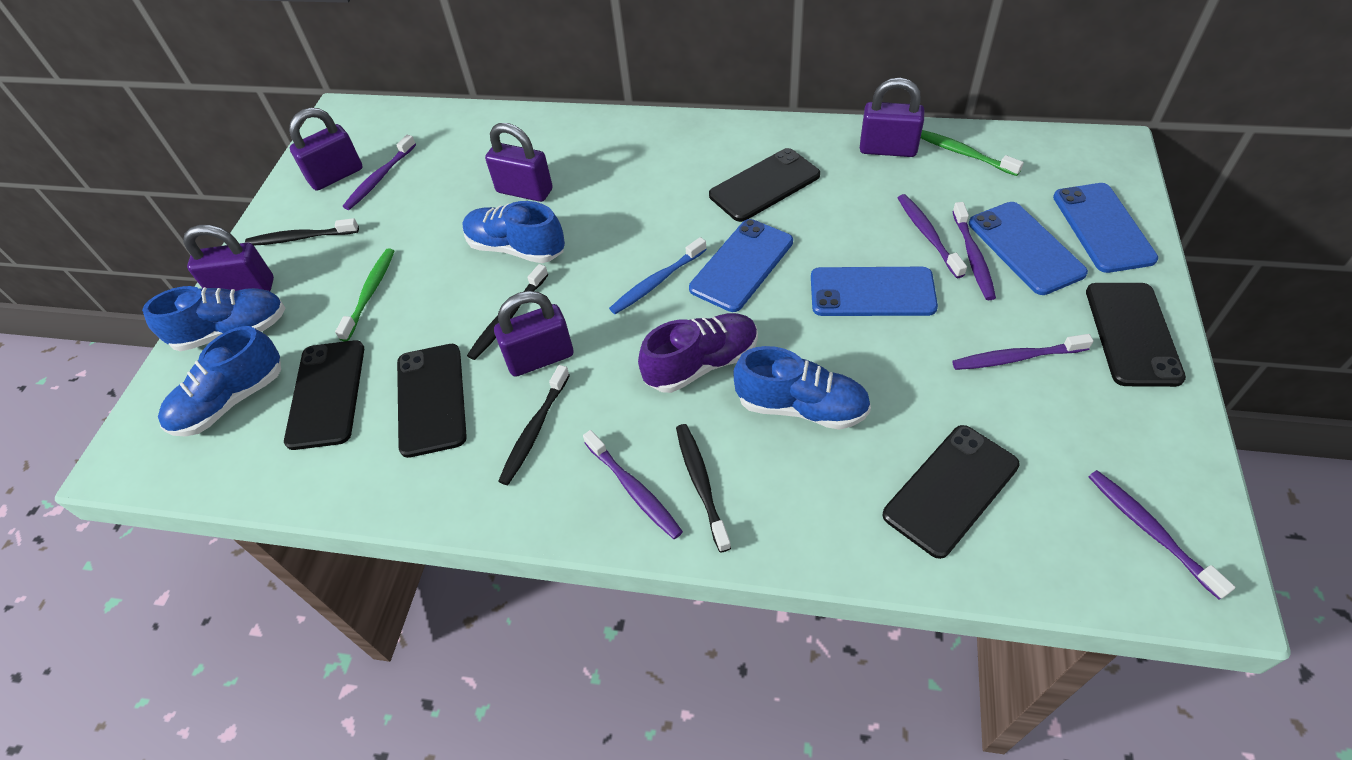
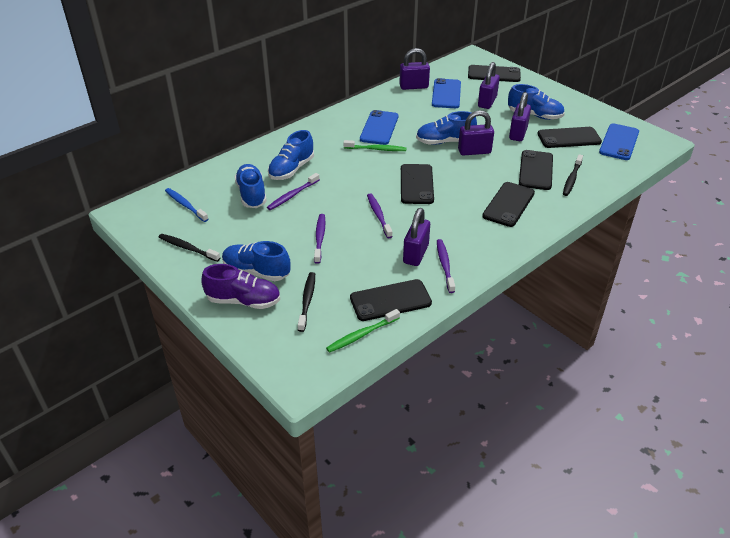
black phone: 5 -> 6
black toothbrush: 4 -> 3
blue phone: 4 -> 3
blue shoe: 4 -> 5
purple toothbrush: 6 -> 4

